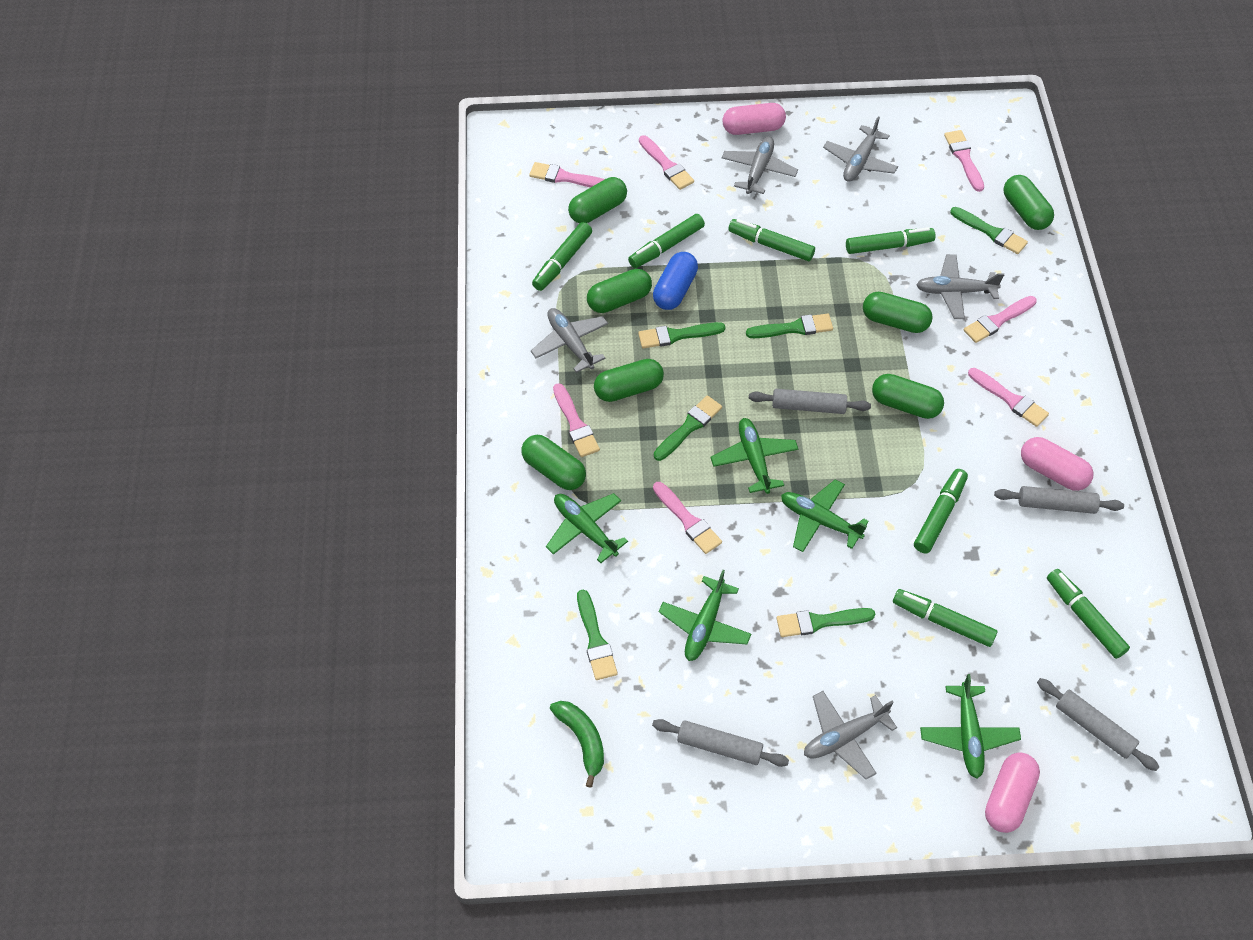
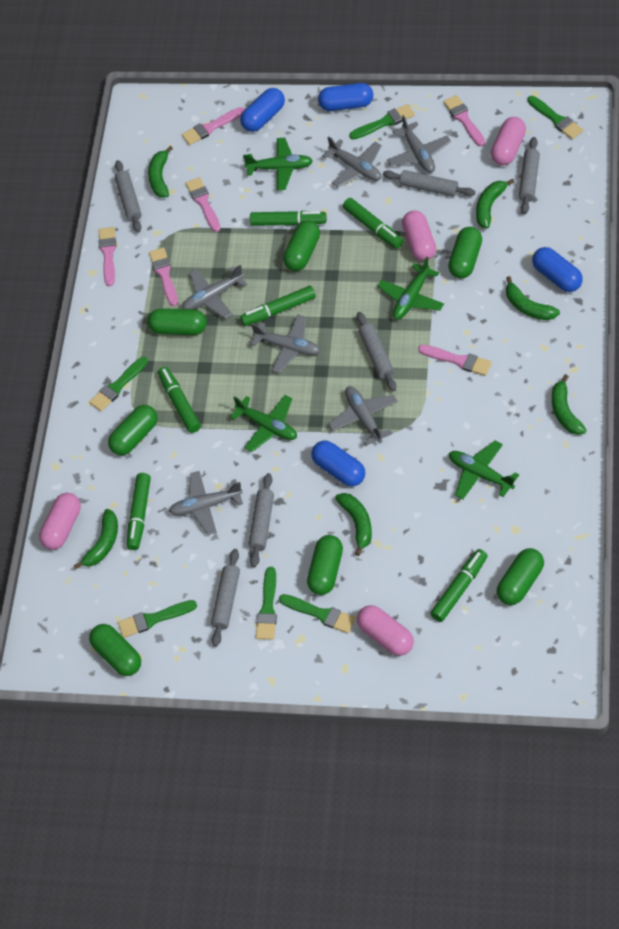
blue capsule: 1 -> 4
green banana: 1 -> 6
green marker: 7 -> 6
green plane: 5 -> 4
grey plane: 5 -> 6
grey rolling pin: 4 -> 6
pink brush: 7 -> 6
pink capsule: 3 -> 4

